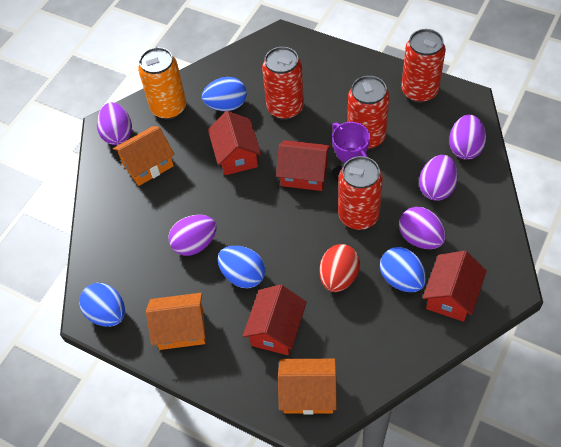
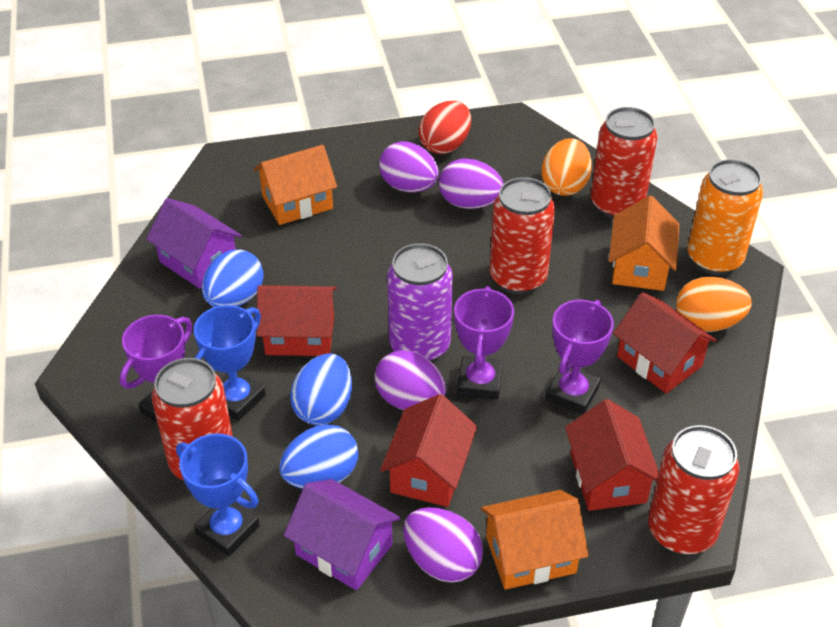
blue egg: 4 -> 3
blue trophy: 0 -> 2
orange egg: 0 -> 2
purple can: 0 -> 1
purple egg: 5 -> 4
purple house: 0 -> 2
purple trophy: 1 -> 3

